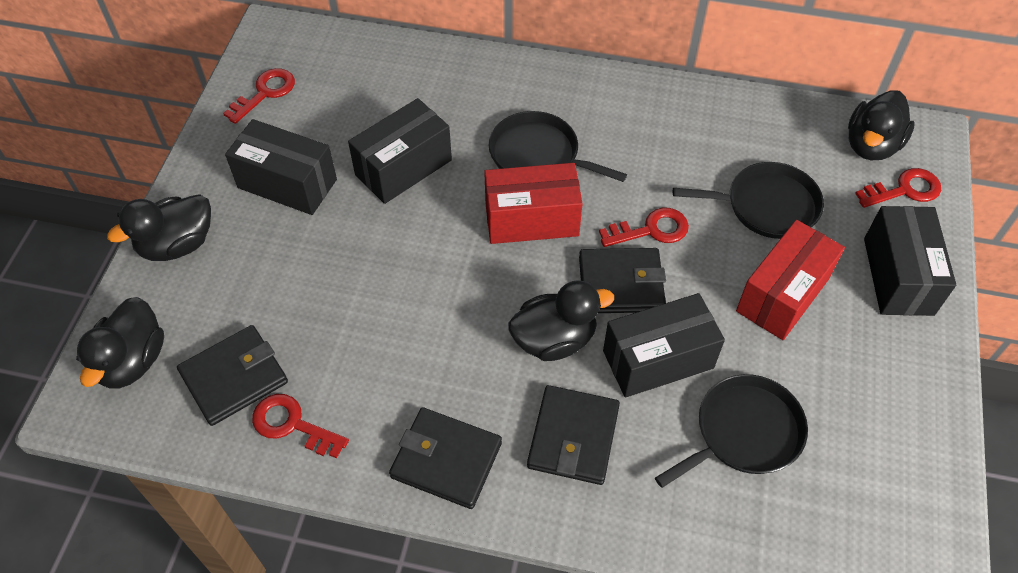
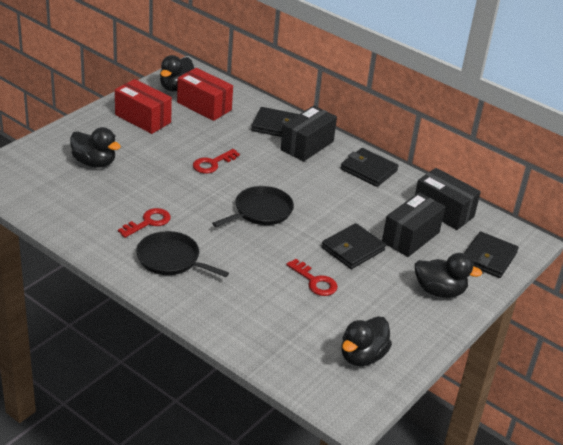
black box: 4 -> 3
black pan: 3 -> 2
red key: 4 -> 3

